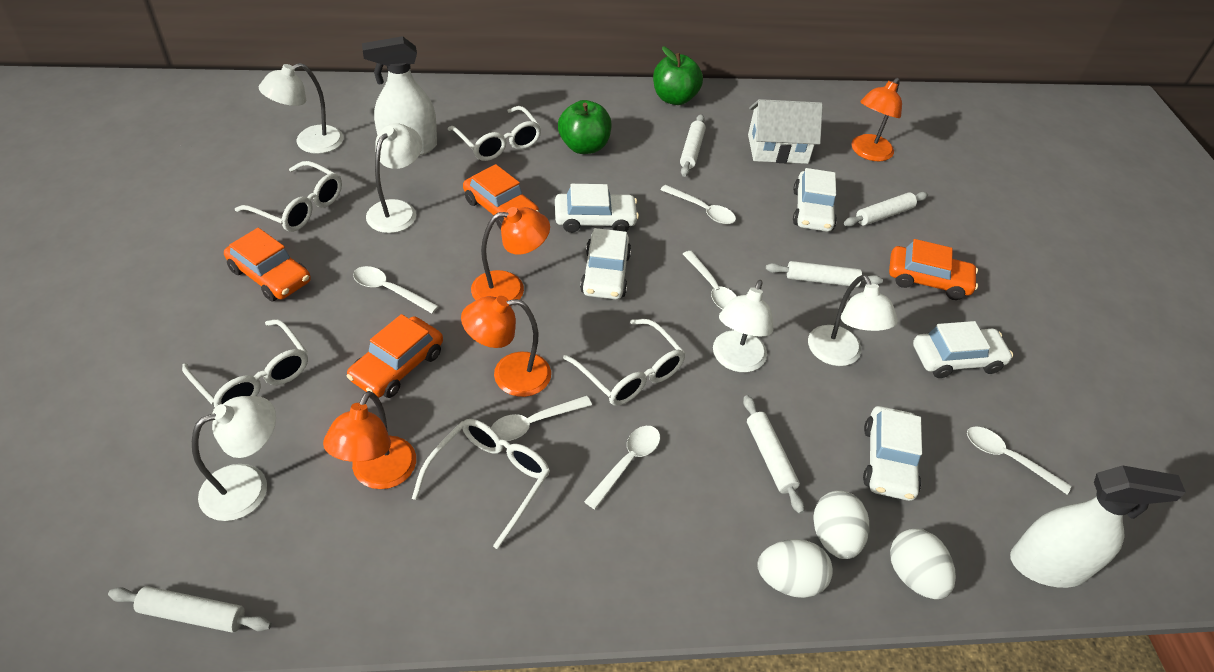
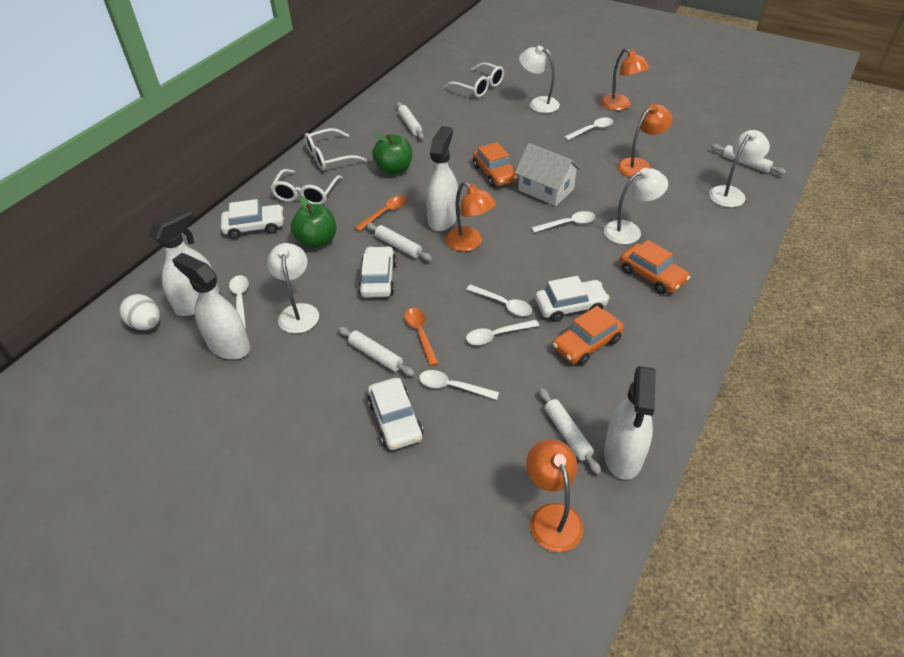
orange car: 4 -> 3
orange spoon: 0 -> 2
white car: 5 -> 4
white egg: 3 -> 1
white glasses: 5 -> 3
white lamp: 5 -> 4
white spray bottle: 2 -> 4

